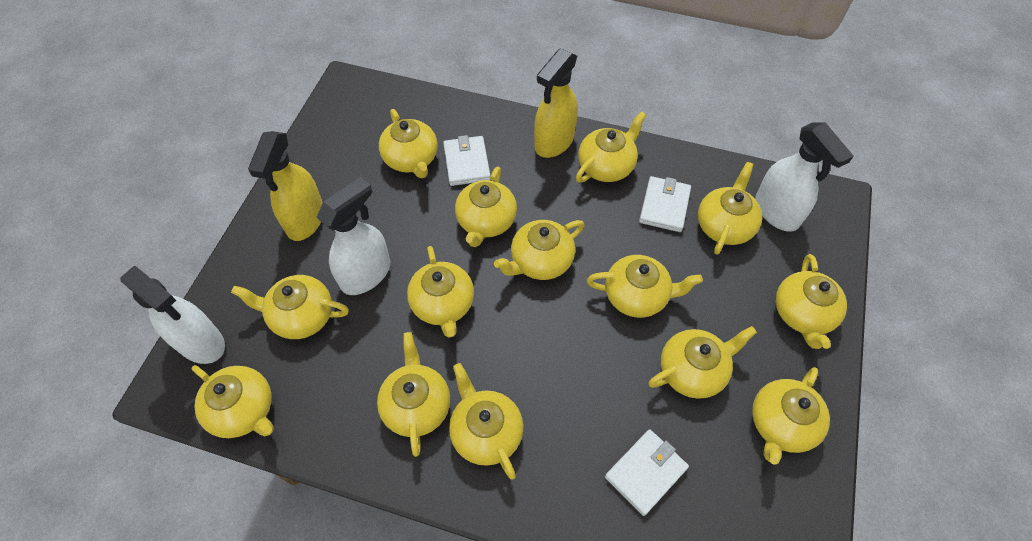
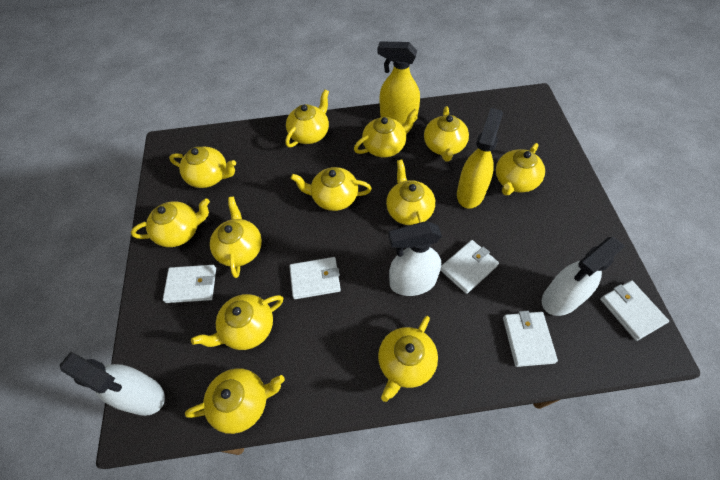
white wallet: 3 -> 5
yellow teapot: 14 -> 12

